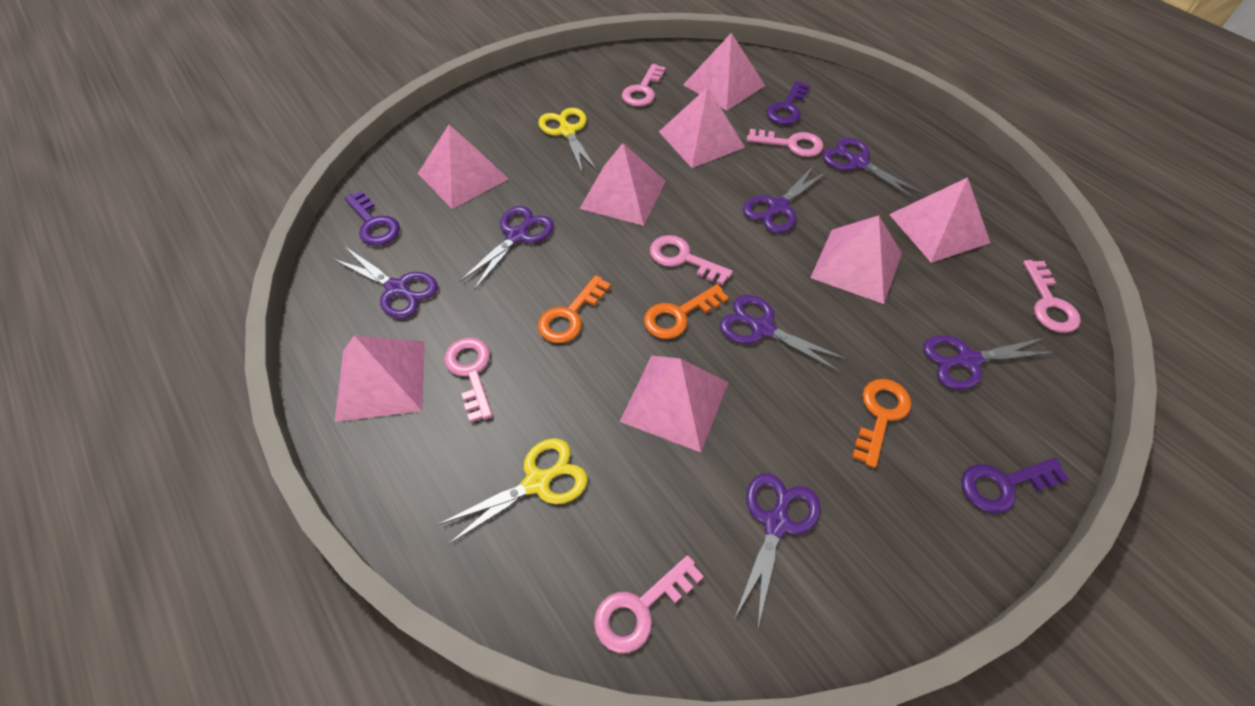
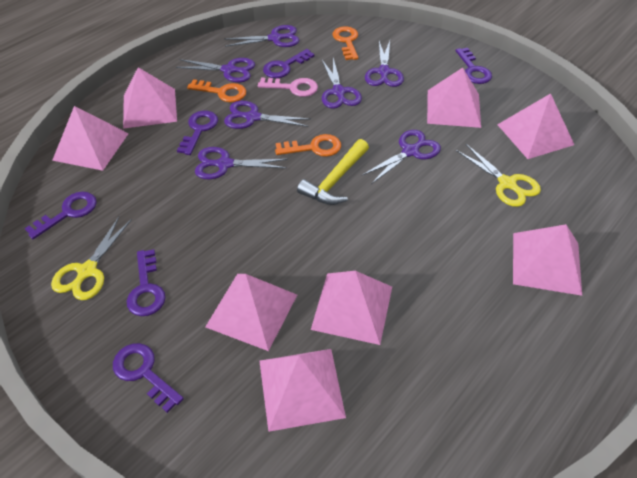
pink key: 6 -> 1
purple key: 3 -> 6
yellow hammer: 0 -> 1

